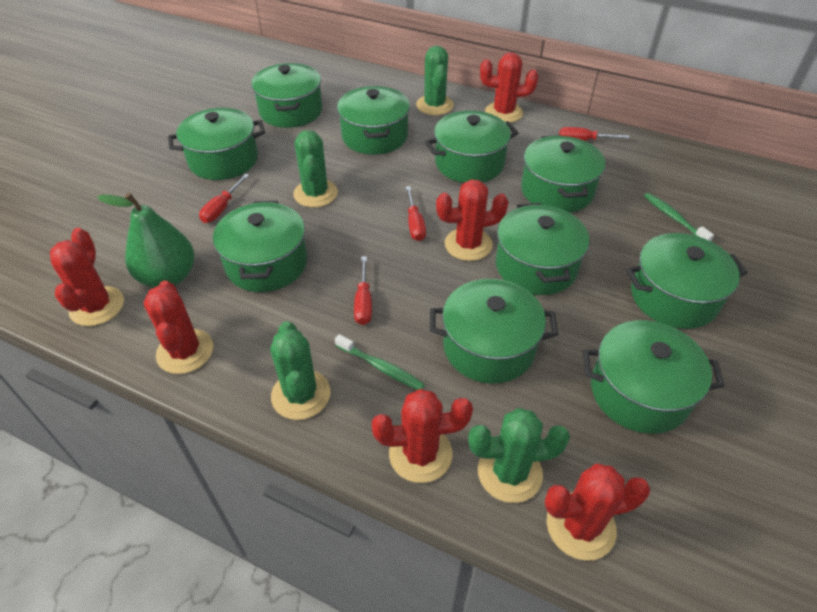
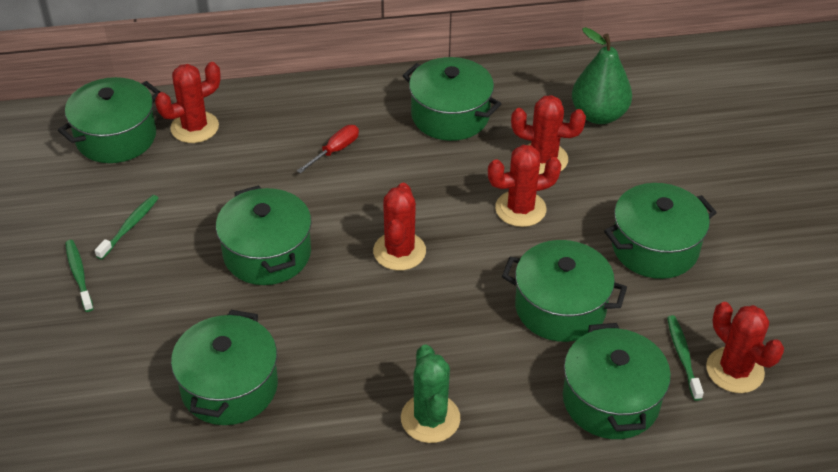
green cactus: 4 -> 1
green pot: 10 -> 7
green toothbrush: 2 -> 3
red cactus: 6 -> 5
red screwdriver: 4 -> 1

